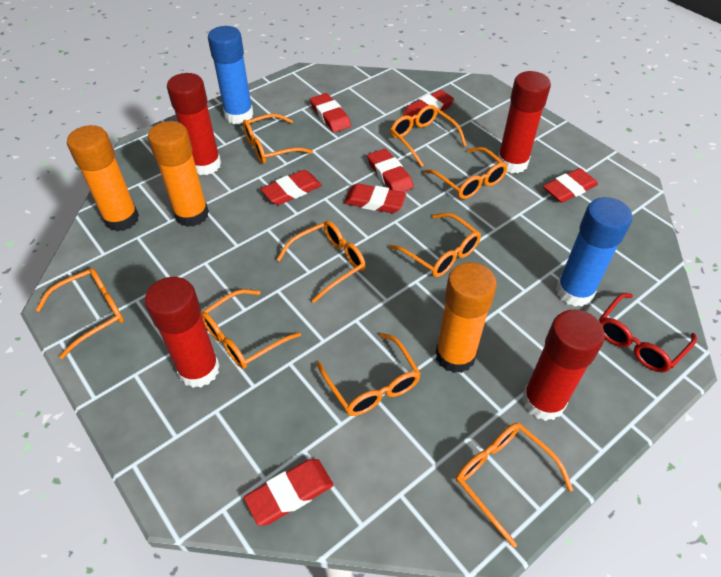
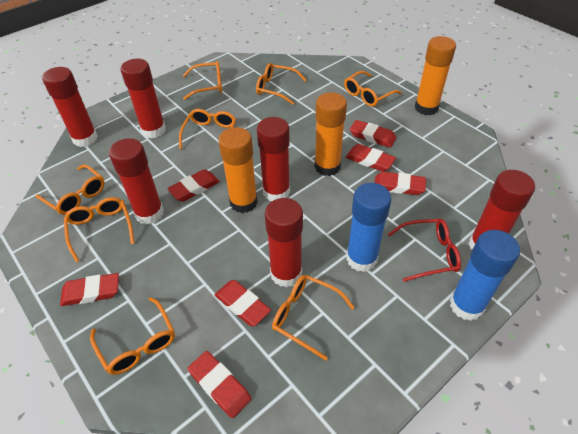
orange glasses: 9 -> 8
red glue stick: 4 -> 6

